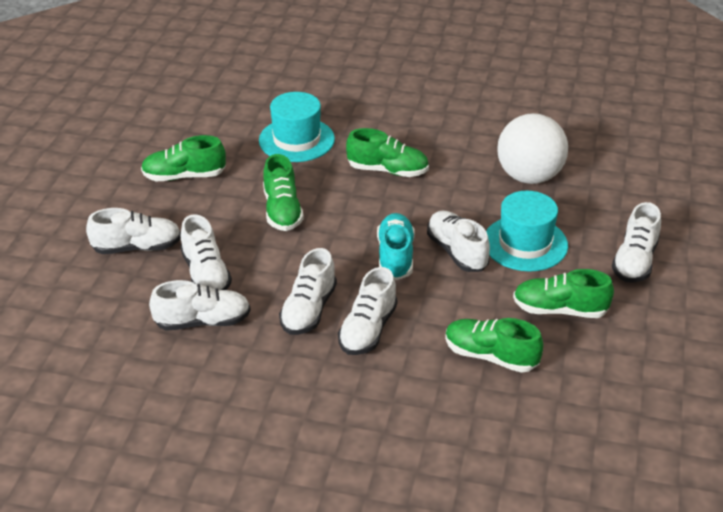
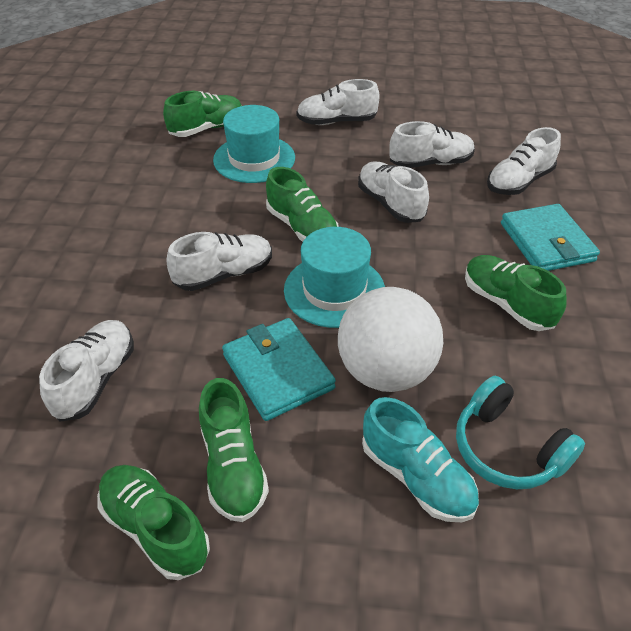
turquoise headphones: 0 -> 1
turquoise wallet: 0 -> 2
white shoe: 7 -> 6

